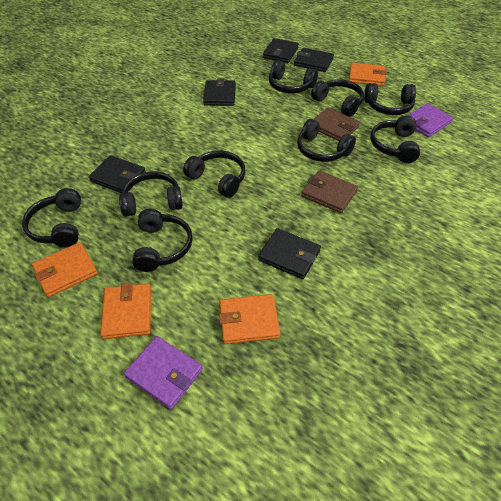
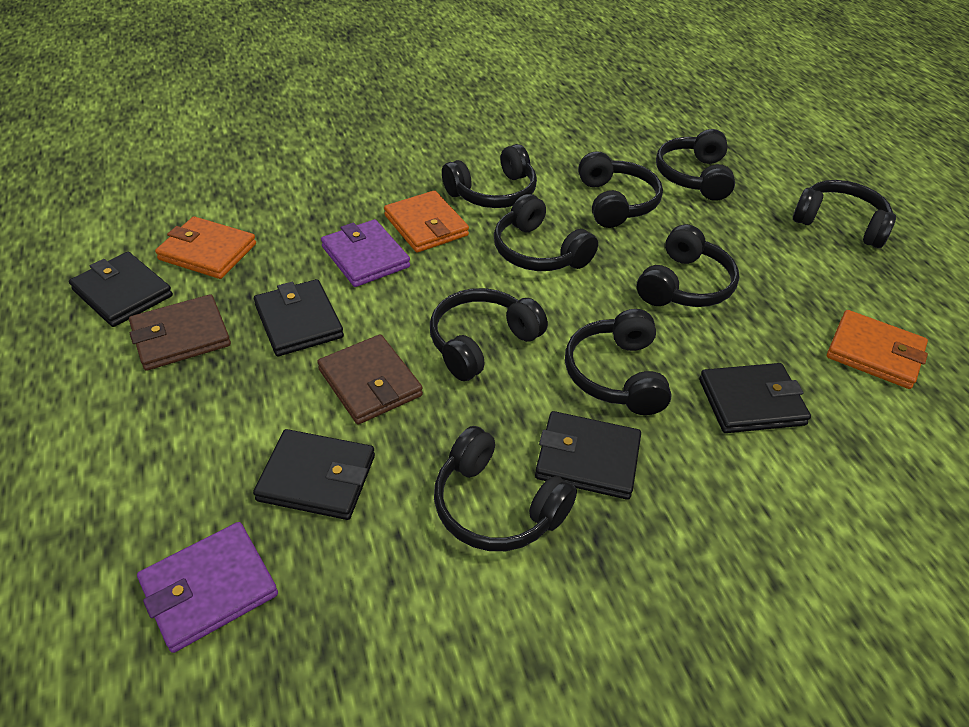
orange wallet: 4 -> 3

